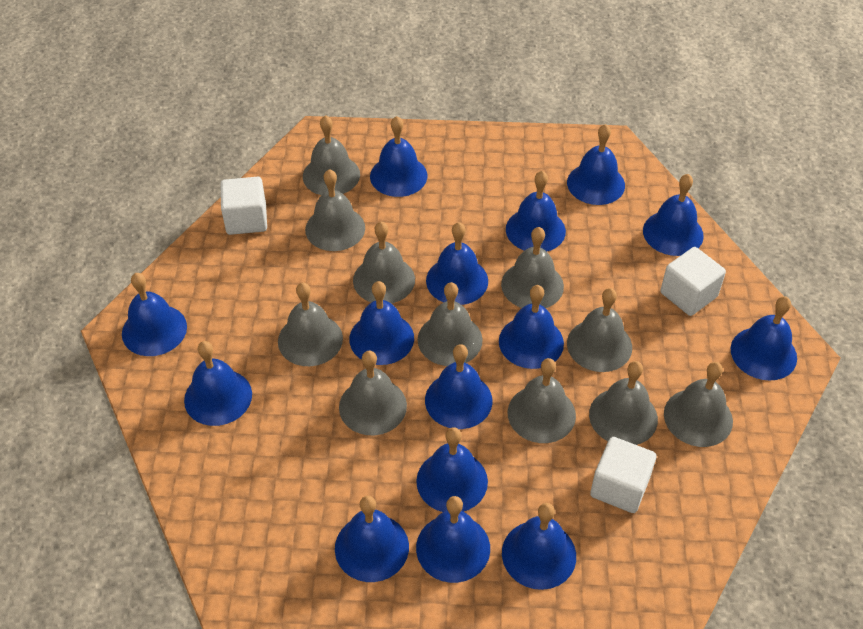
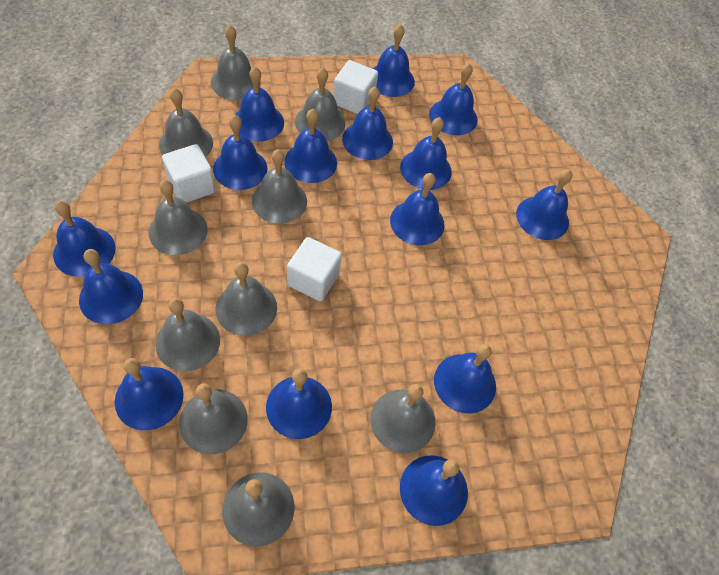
grey bell: 11 -> 10

